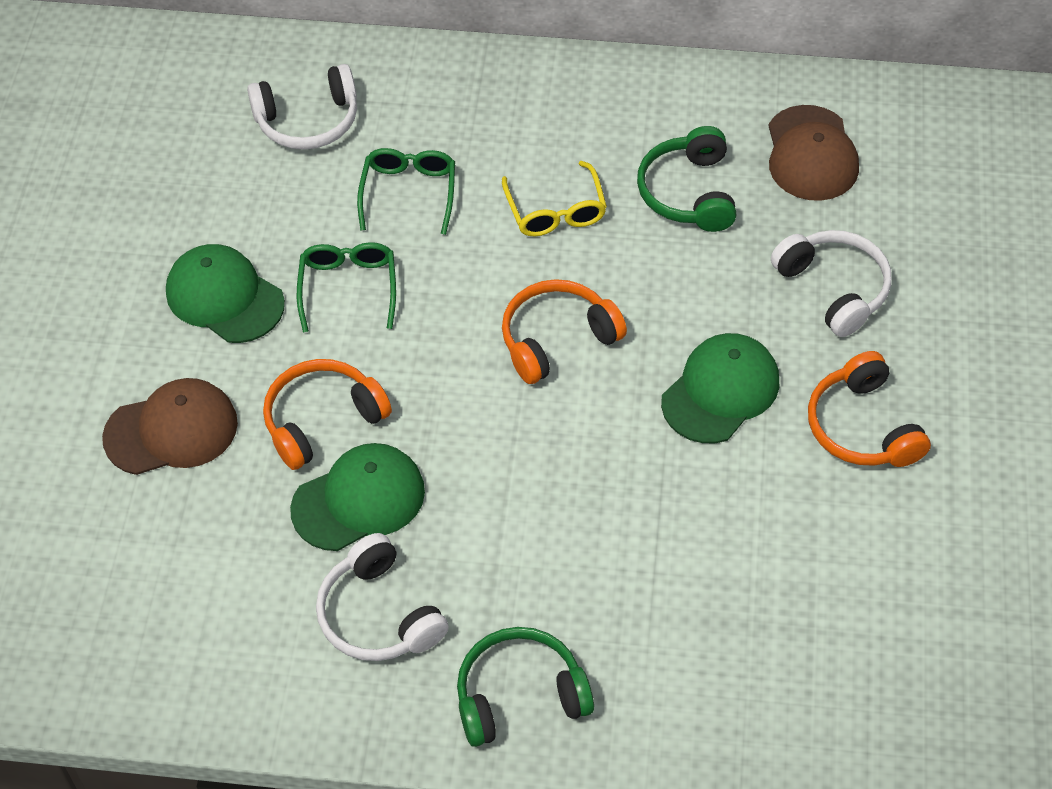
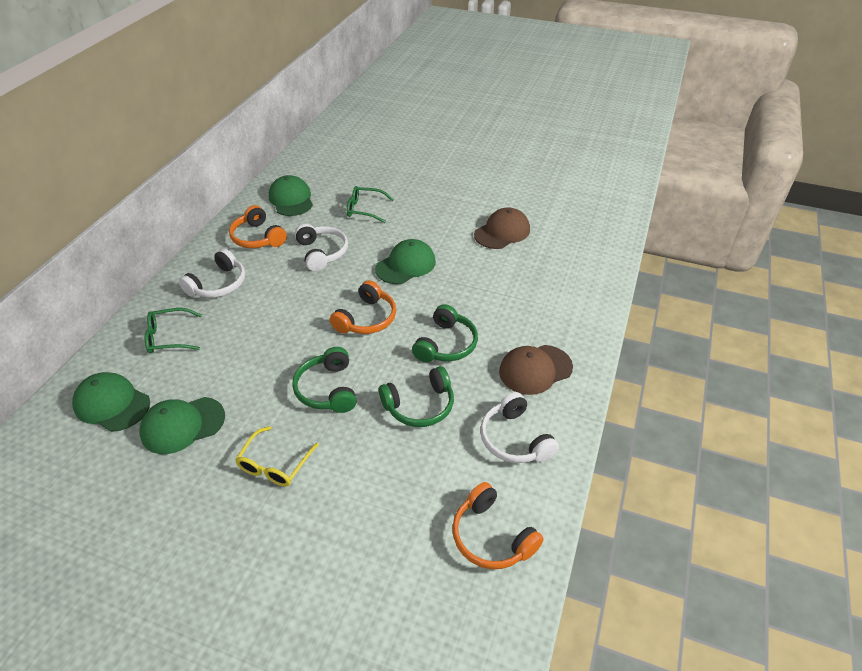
green cap: 3 -> 4
green headphones: 2 -> 3

